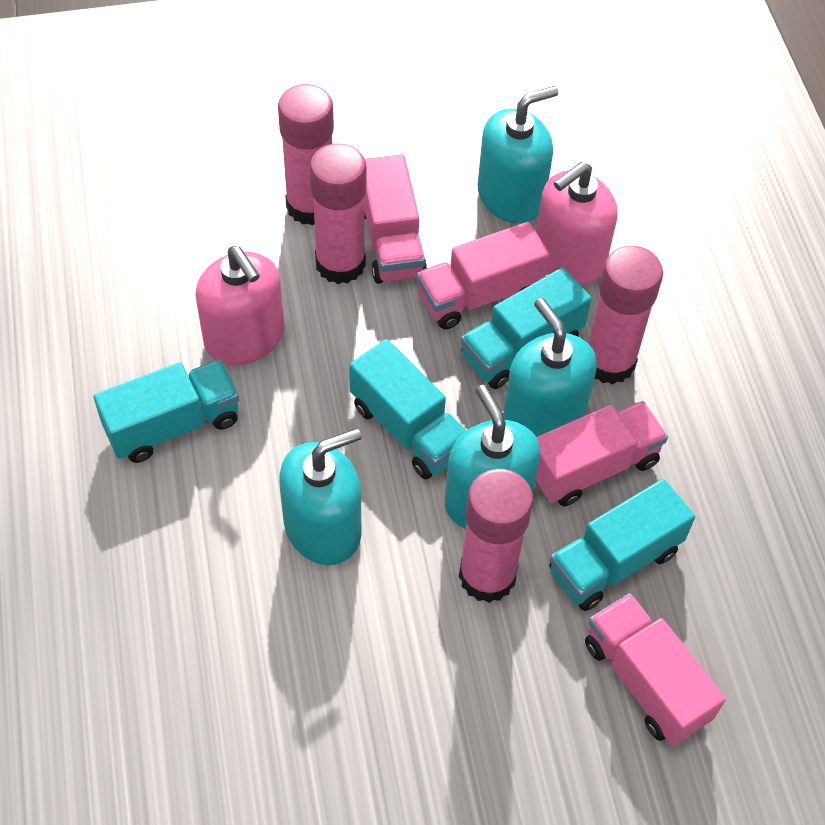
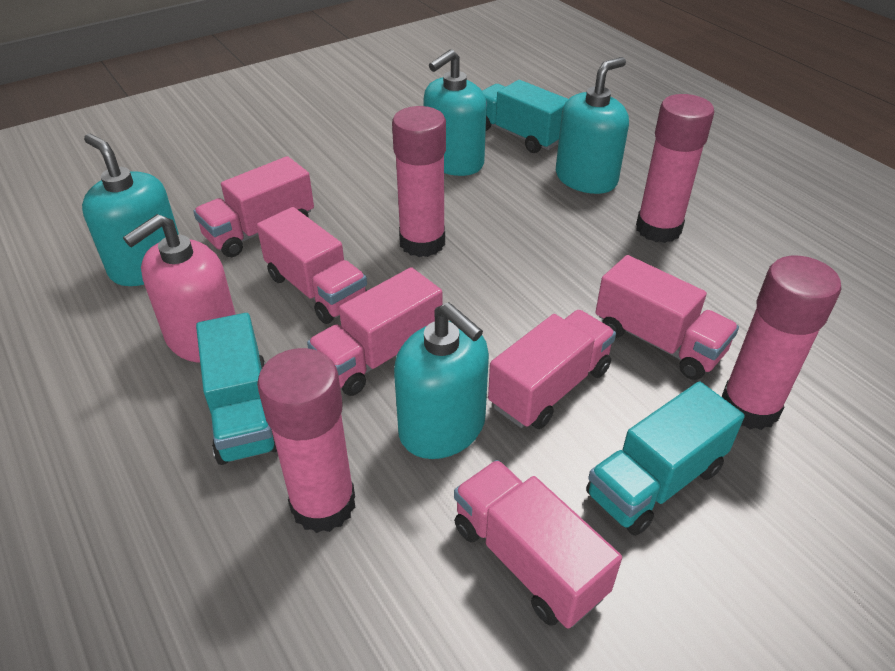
pink soap dispenser: 2 -> 1
pink truck: 4 -> 6
turquoise truck: 4 -> 3

